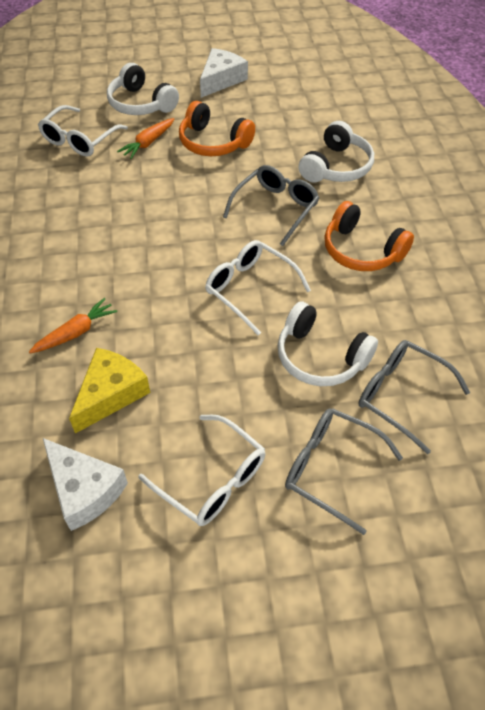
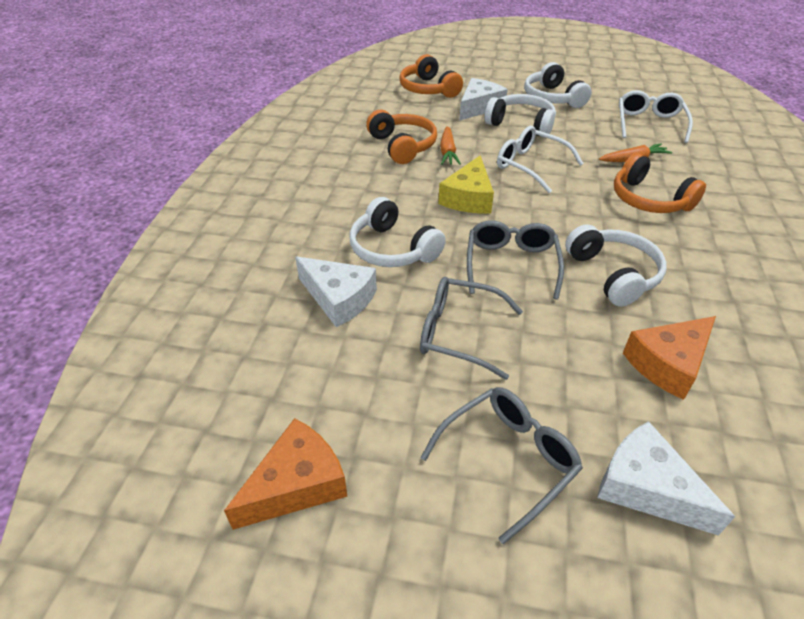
orange cheese: 0 -> 2
orange headphones: 2 -> 3
white cheese: 2 -> 3
white glasses: 3 -> 2
white headphones: 3 -> 4

